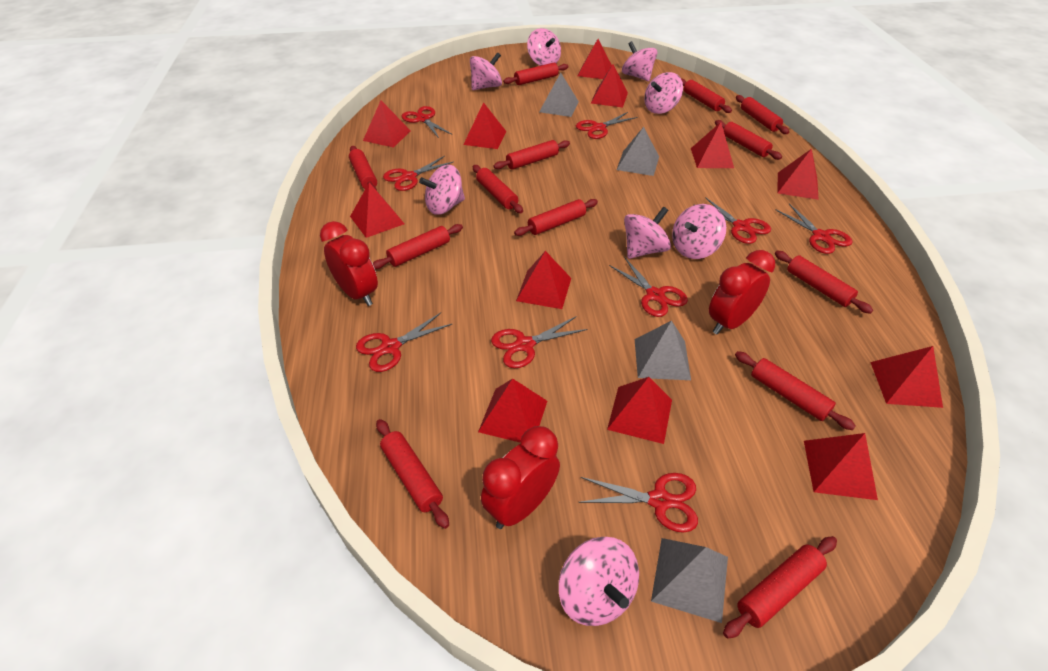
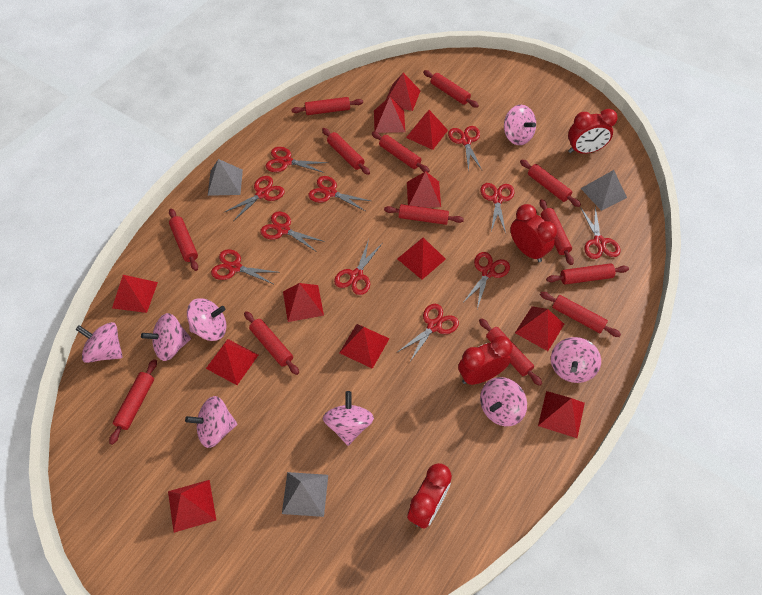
grey pyramid: 4 -> 3
red clock: 3 -> 4
red scissors: 9 -> 11

